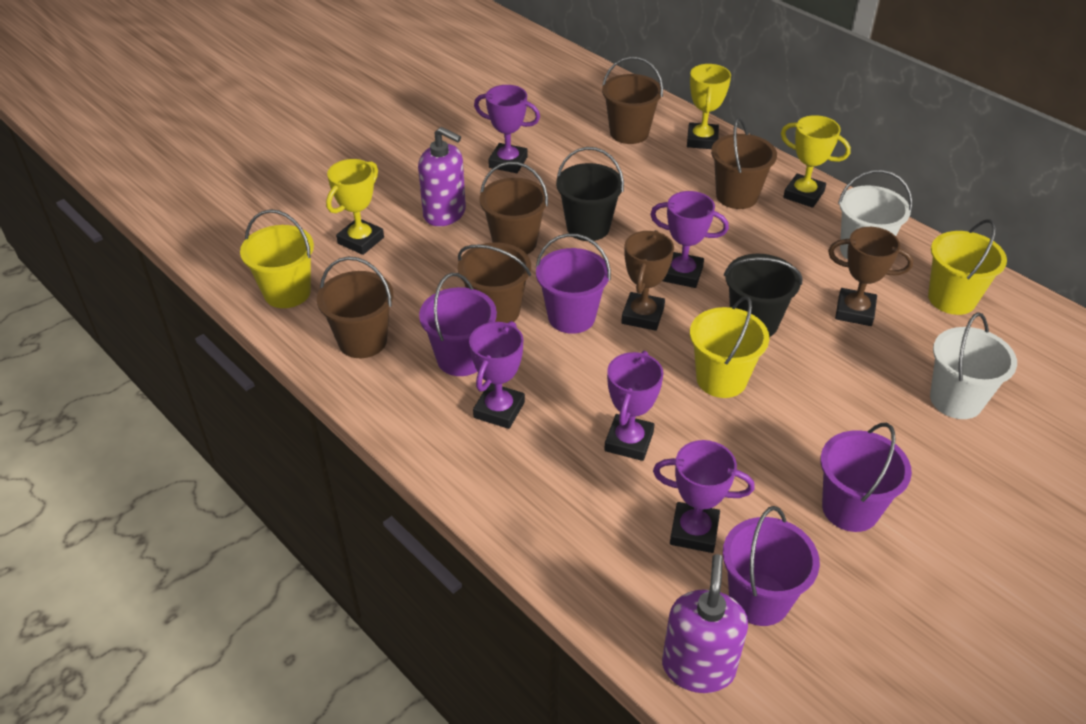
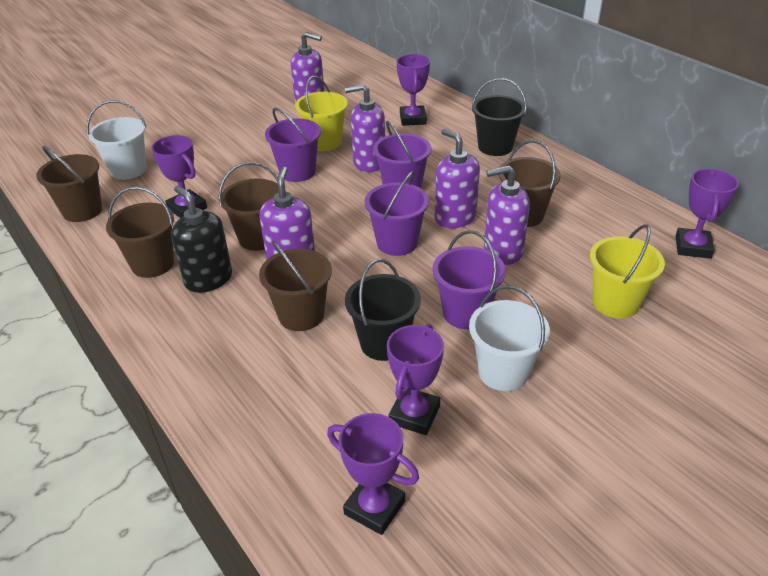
black soap dispenser: 0 -> 1
brown trophy: 2 -> 0
purple soap dispenser: 2 -> 5
yellow bucket: 3 -> 2
yellow trophy: 3 -> 0

